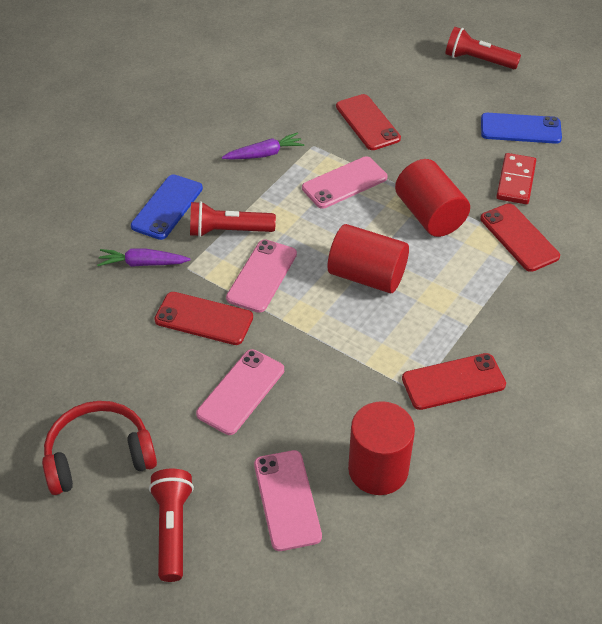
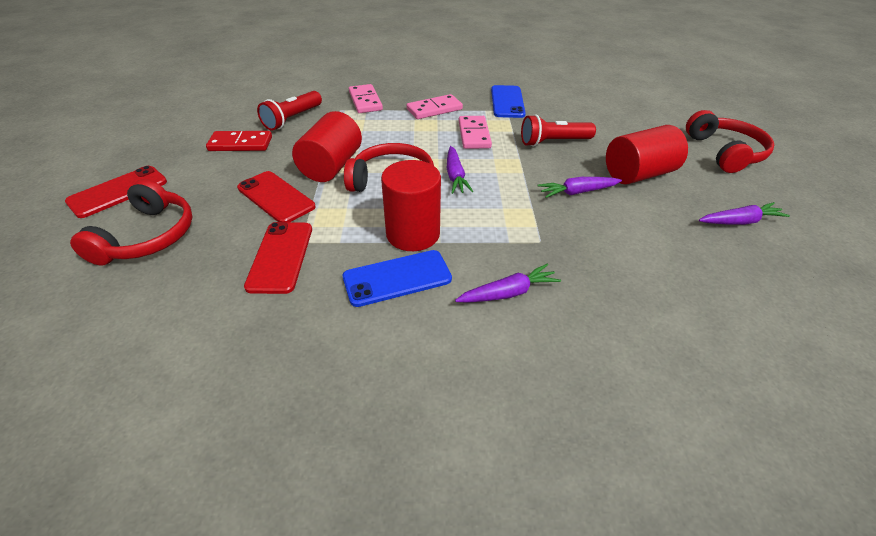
pink domino: 0 -> 3
pink phone: 4 -> 0
purple carrot: 2 -> 4
red flashlight: 3 -> 2
red headphones: 1 -> 3
red phone: 4 -> 3

